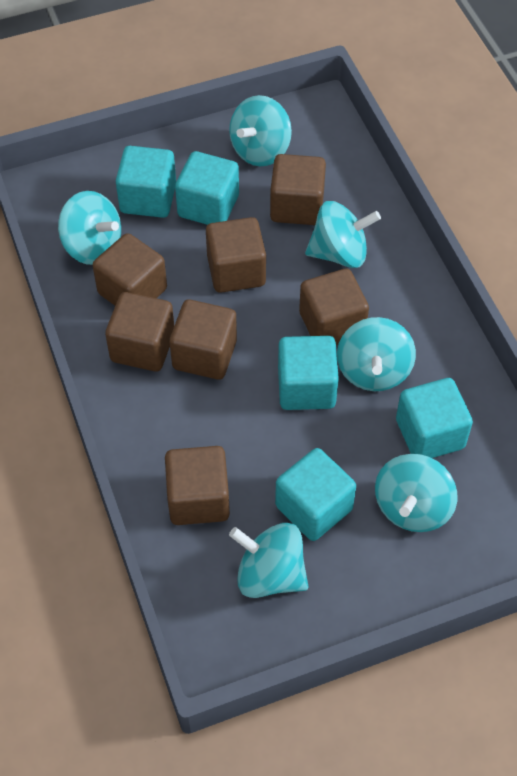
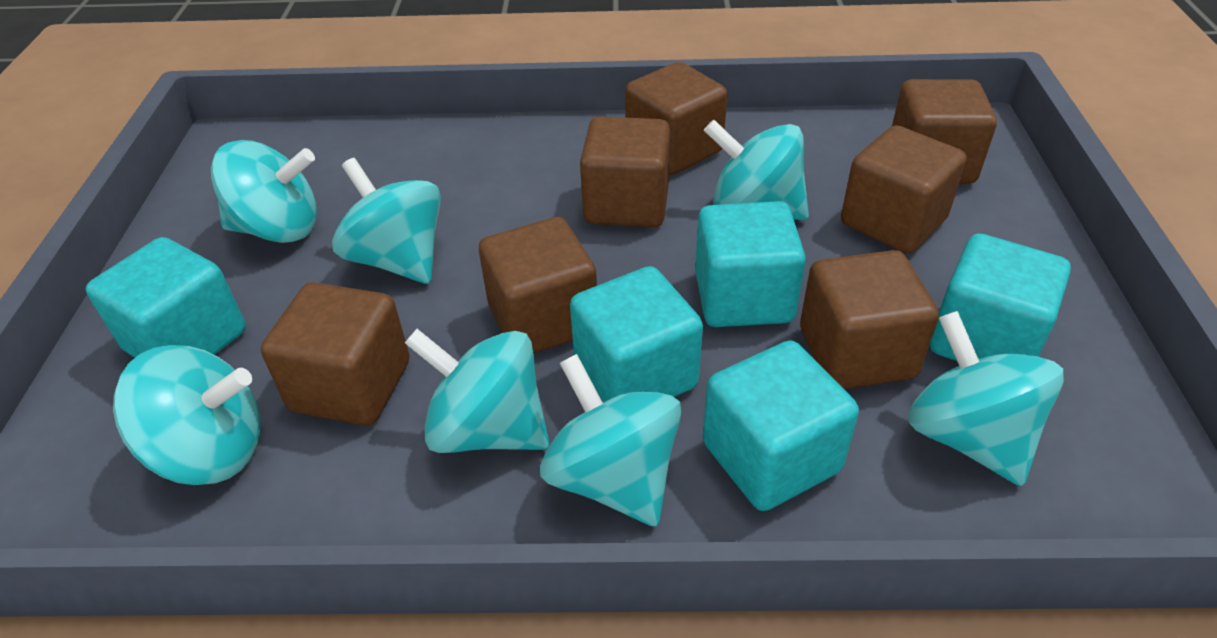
turquoise spinning top: 6 -> 7

